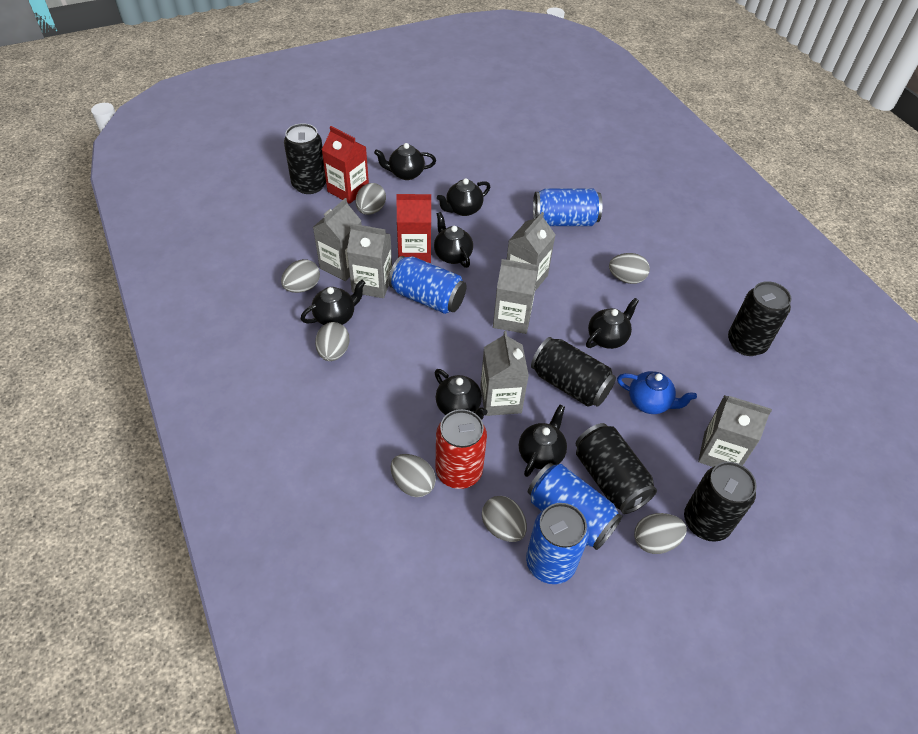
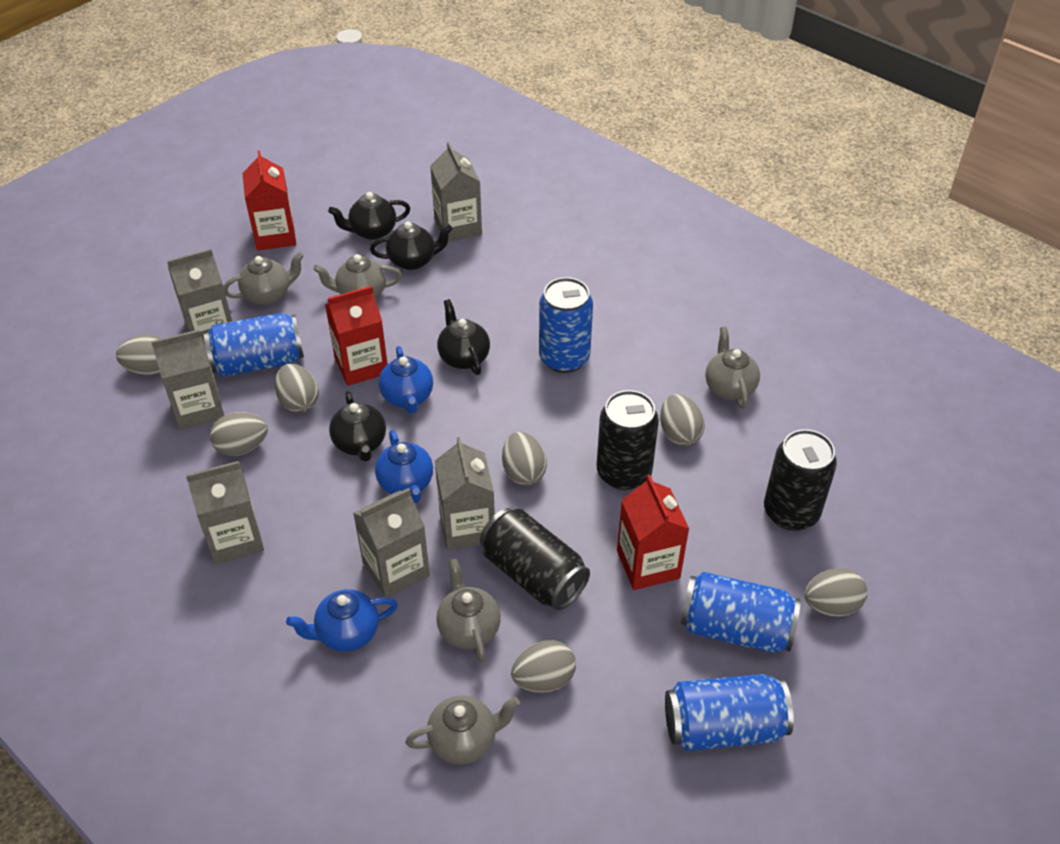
black can: 5 -> 3
black teapot: 7 -> 4
blue teapot: 1 -> 3
grey teapot: 0 -> 5
red can: 1 -> 0
red carton: 2 -> 3

